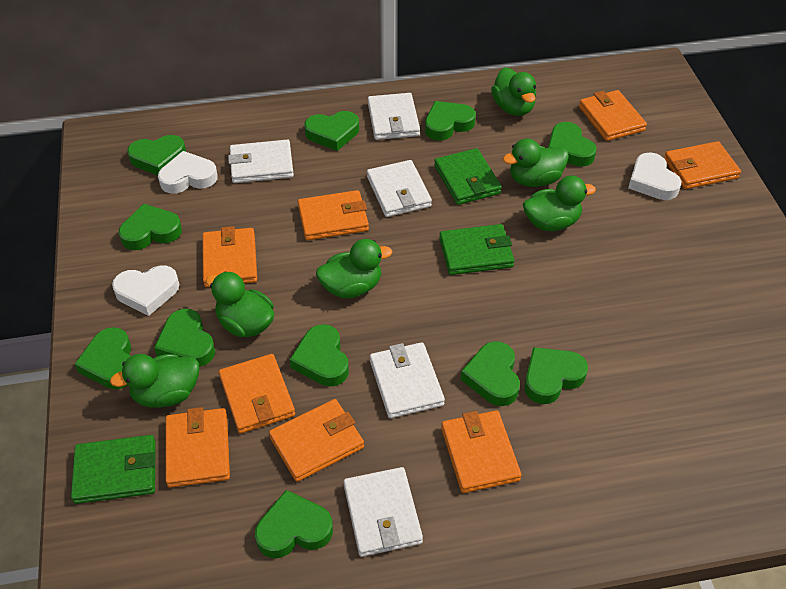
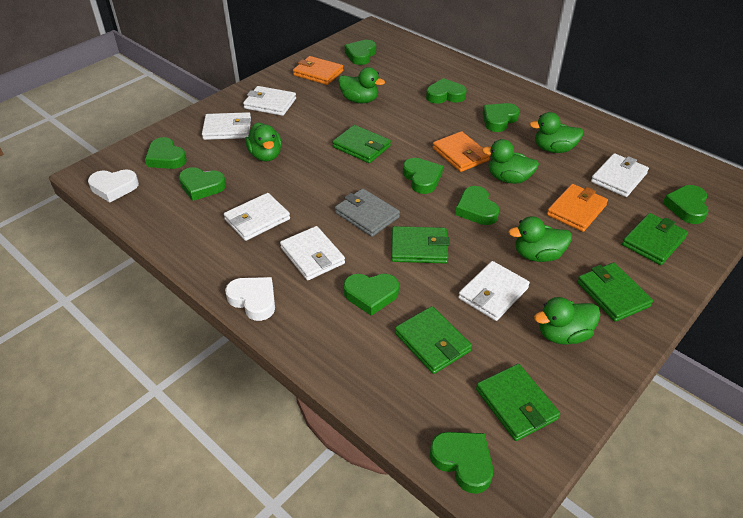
green heart: 11 -> 10
green wallet: 3 -> 6
grey wallet: 0 -> 1
orange wallet: 8 -> 3
white heart: 3 -> 2
white wallet: 5 -> 6

